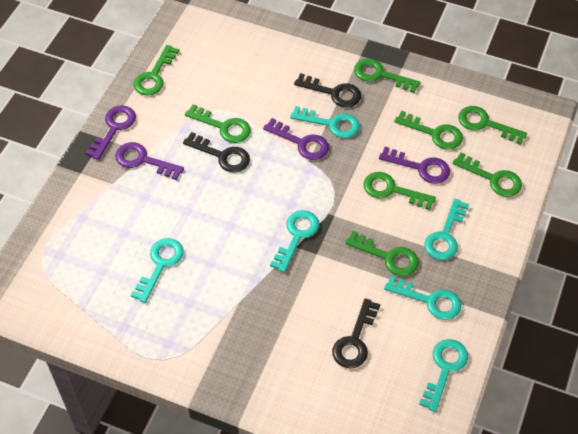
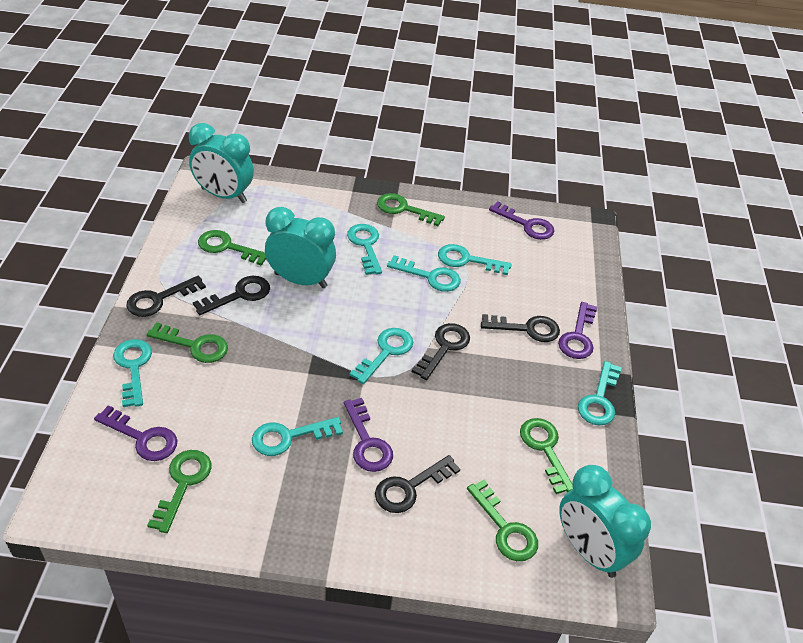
black key: 3 -> 5
green key: 8 -> 6
turquoise clock: 0 -> 3
turquoise key: 6 -> 7

